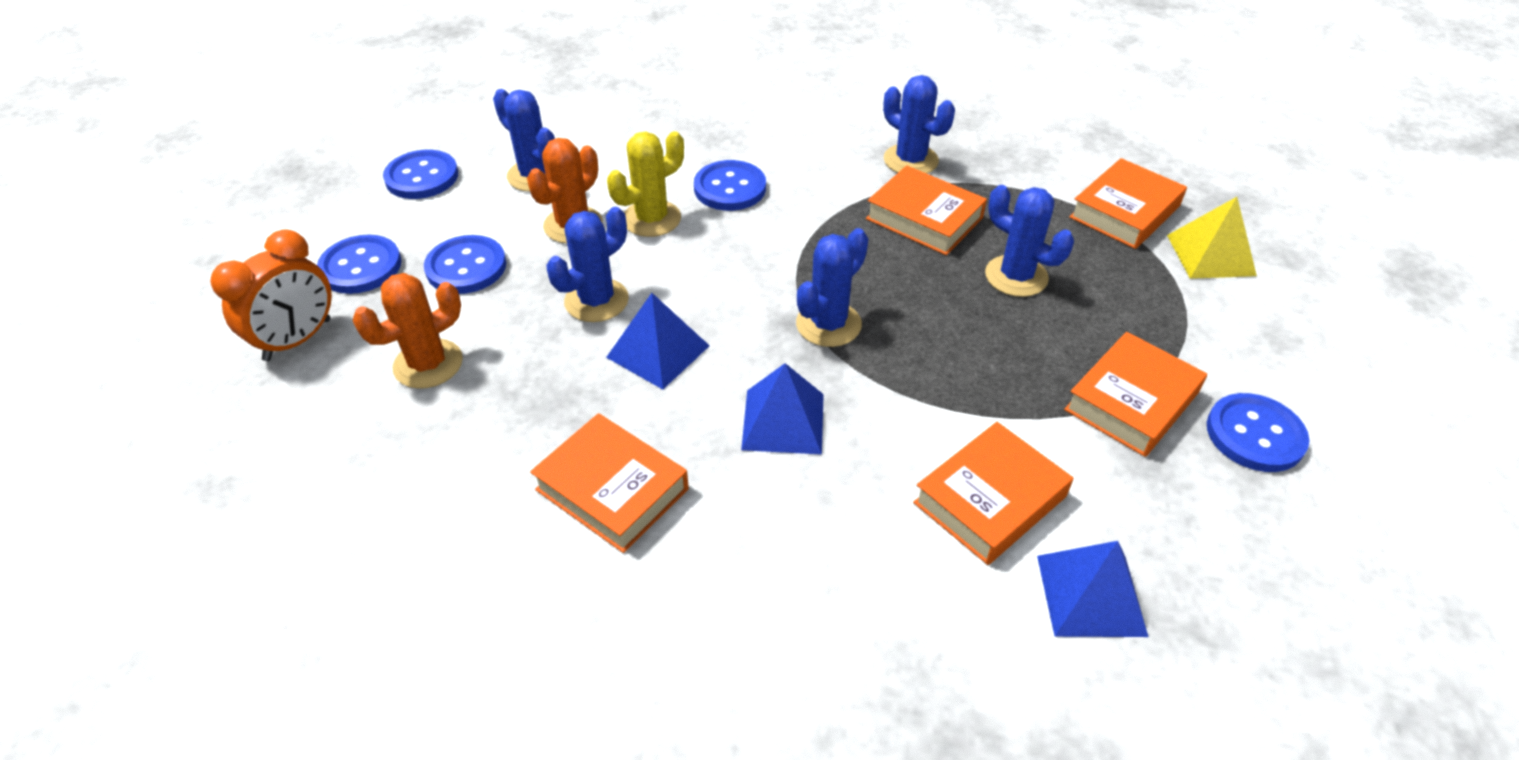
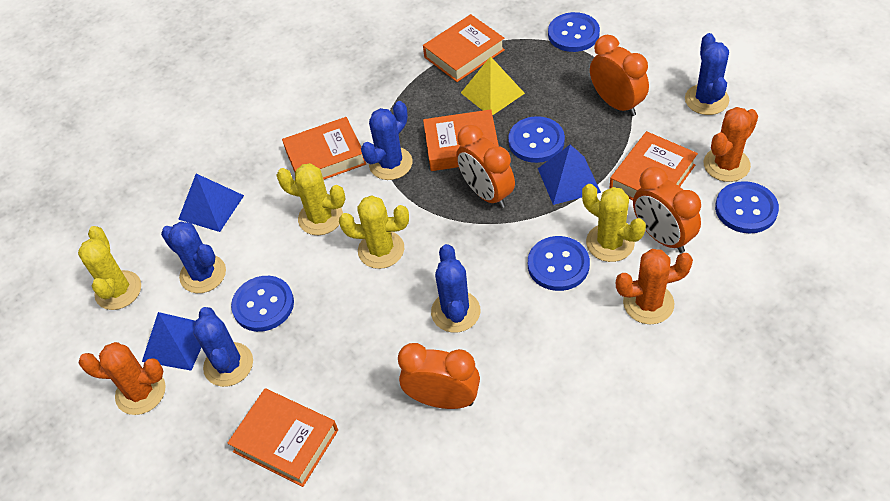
orange cactus: 2 -> 3
orange clock: 1 -> 4
yellow cactus: 1 -> 4

